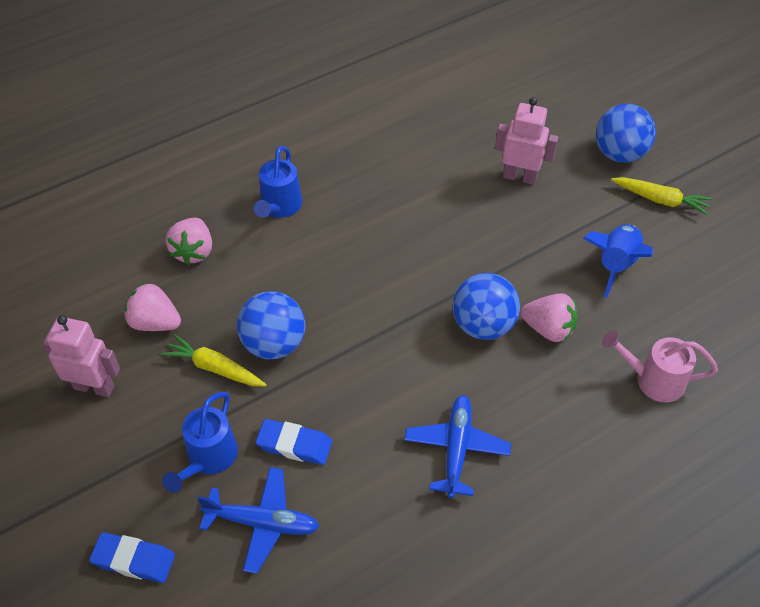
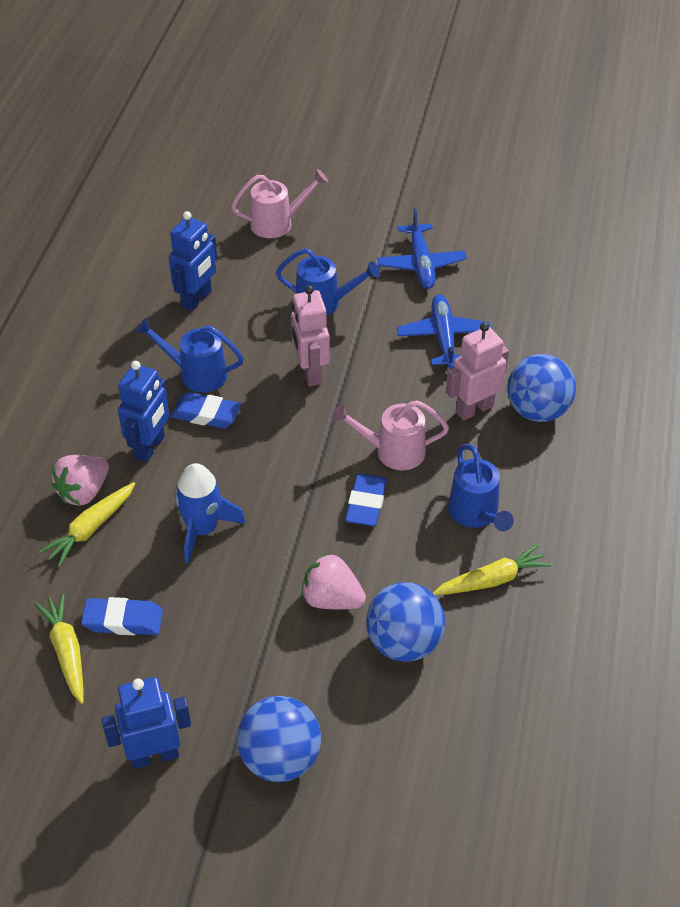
blue eraser: 2 -> 3
blue robot: 0 -> 3
blue watering can: 2 -> 3
pink strawberry: 3 -> 2
pink watering can: 1 -> 2
yellow carrot: 2 -> 3

